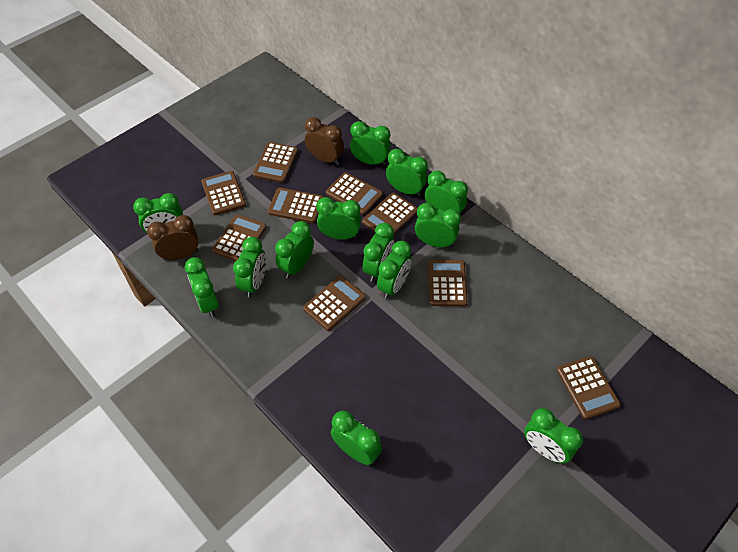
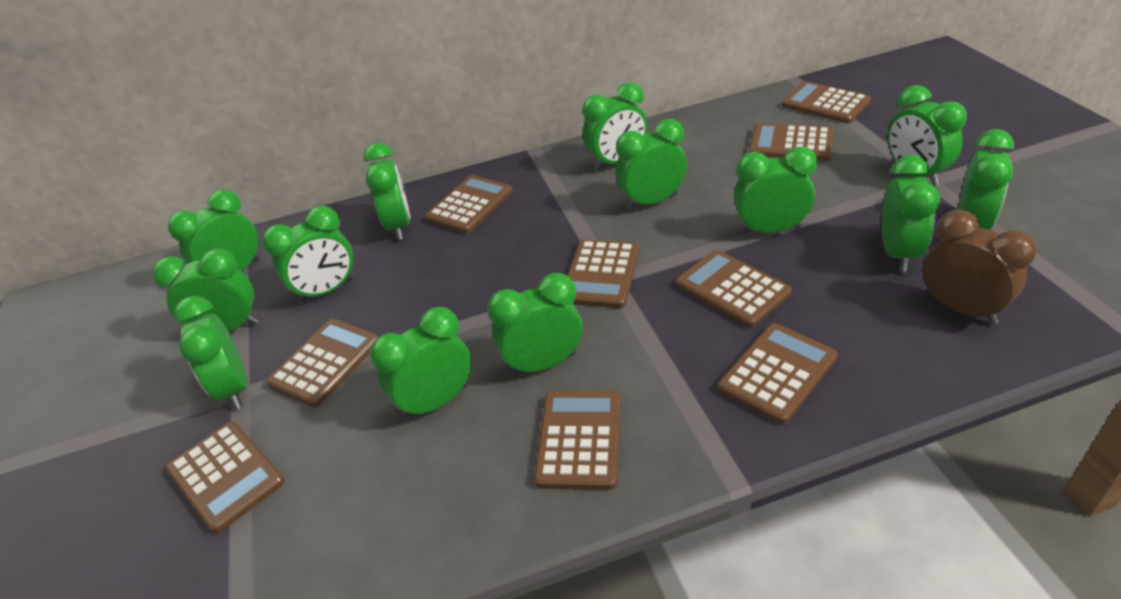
brown clock: 2 -> 1

